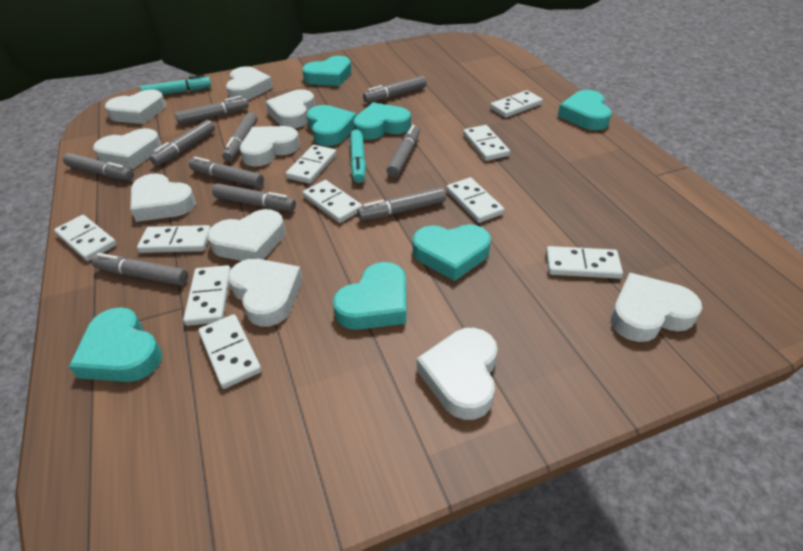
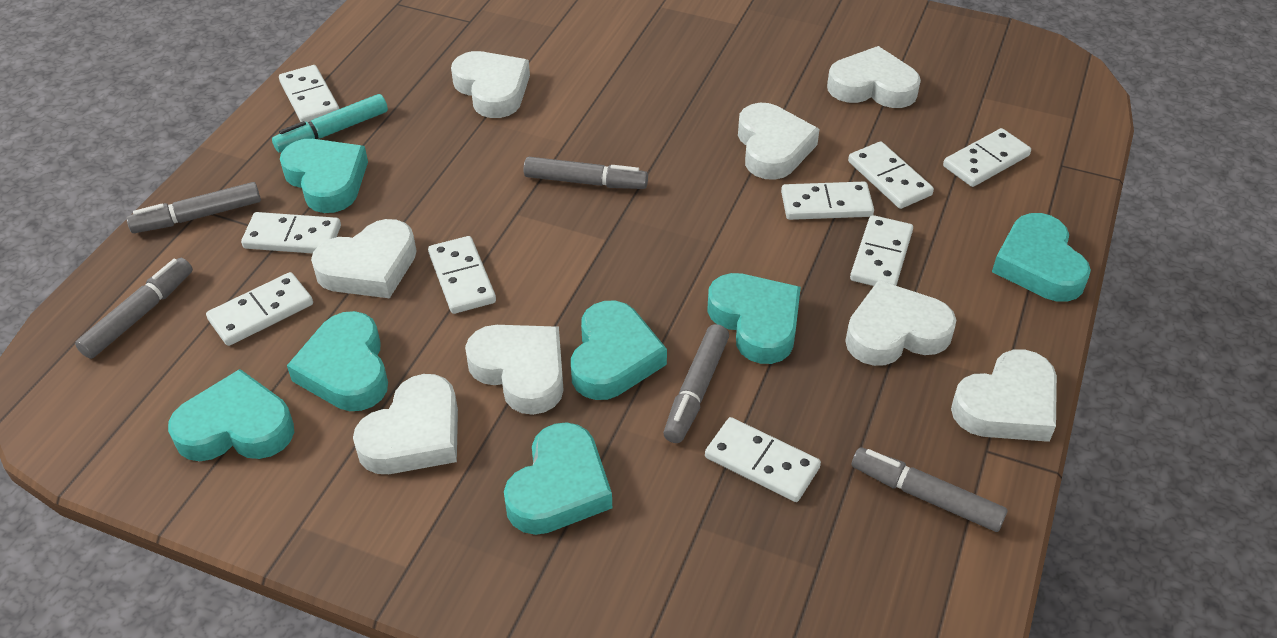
grey marker: 10 -> 5
turquoise marker: 2 -> 1
white domino: 10 -> 9
white heart: 10 -> 8

